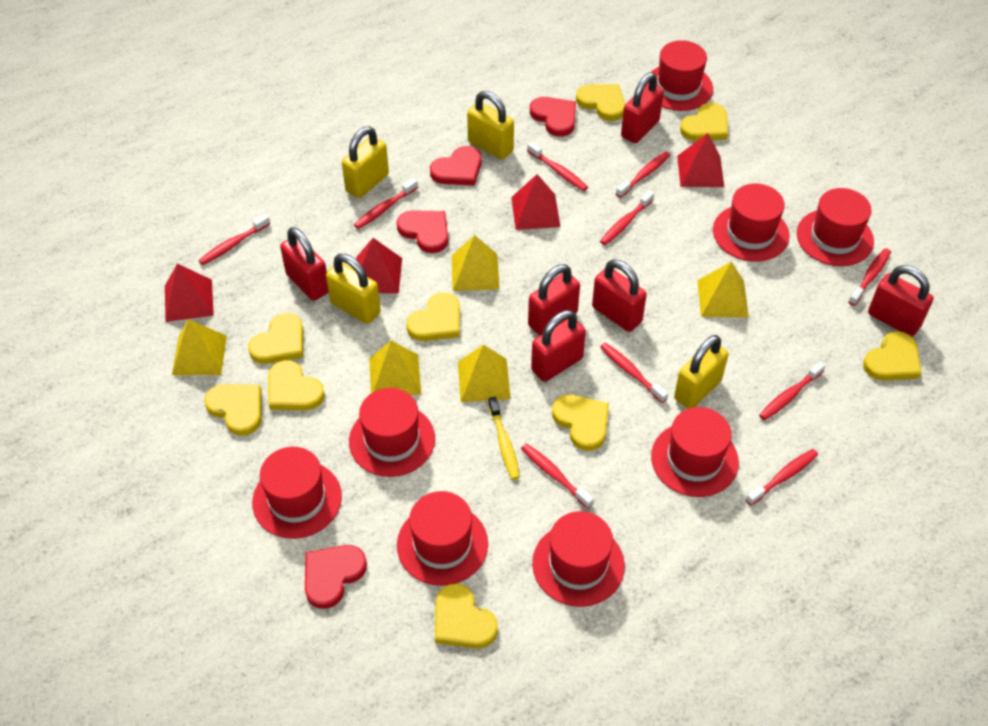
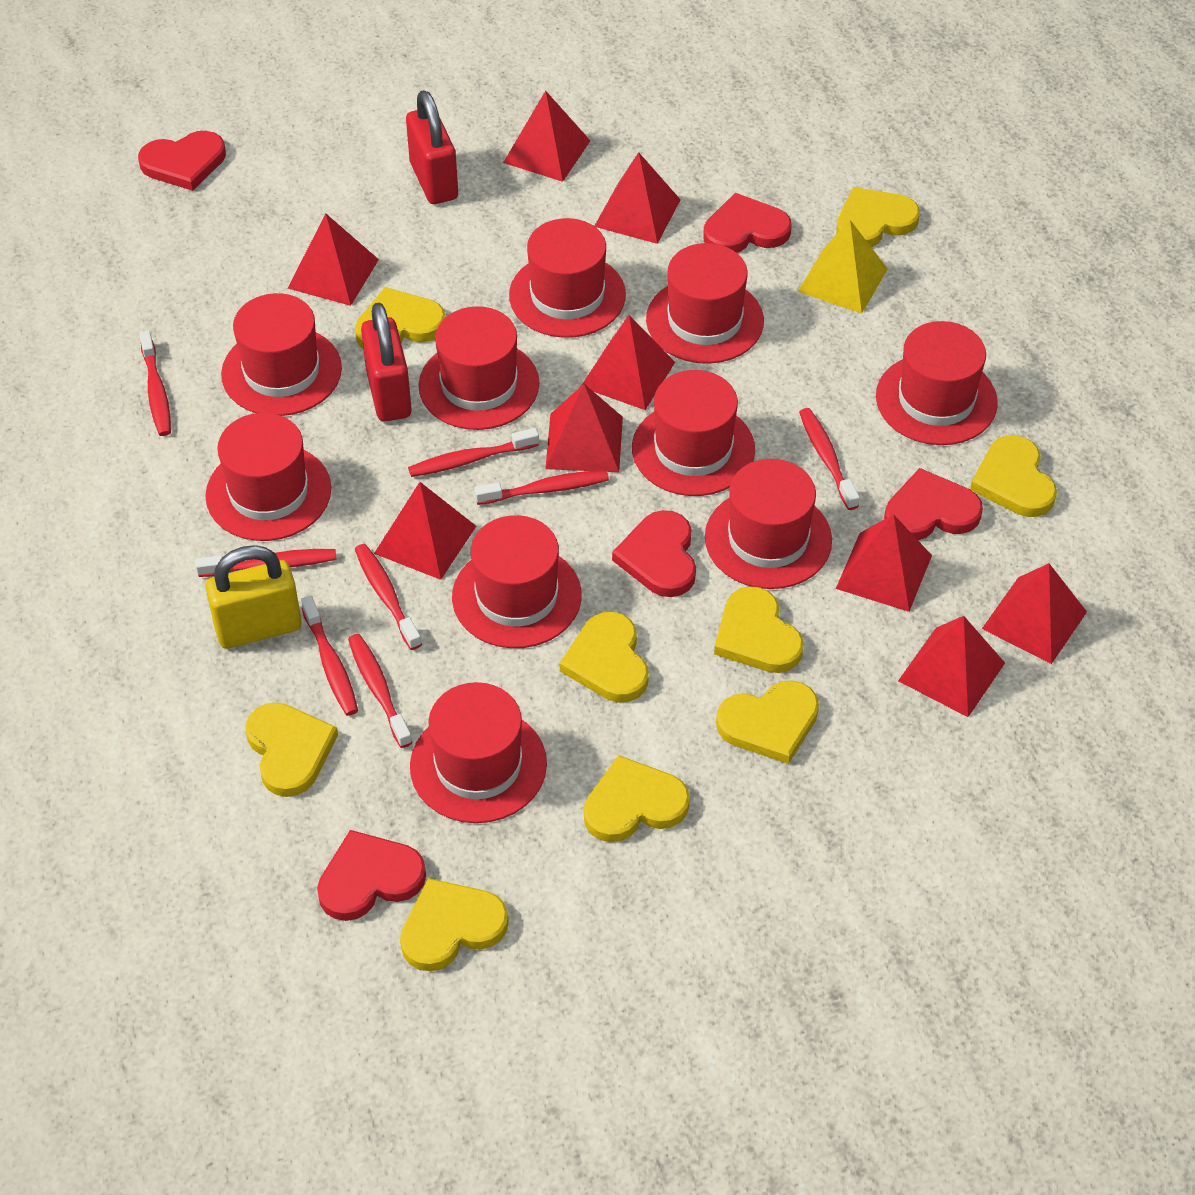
red hat: 8 -> 10
red heart: 4 -> 5
red padlock: 6 -> 2
red pyramid: 4 -> 9
red toothbrush: 10 -> 8
yellow padlock: 4 -> 1
yellow pyramid: 5 -> 1
yellow toothbrush: 1 -> 0

